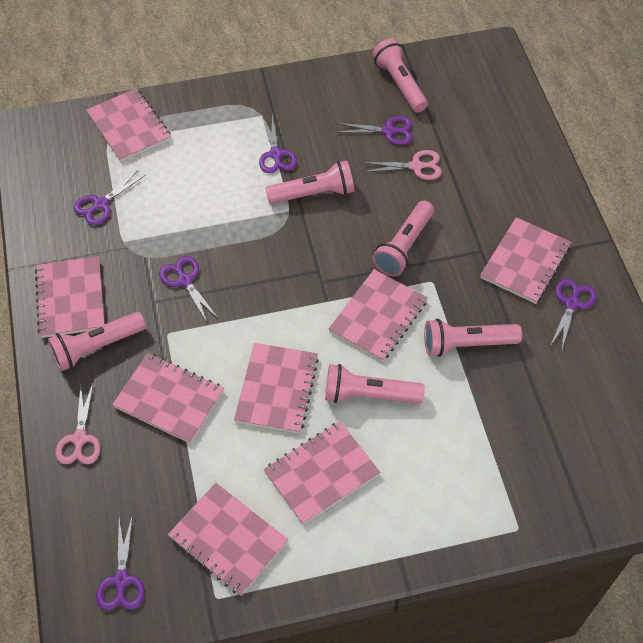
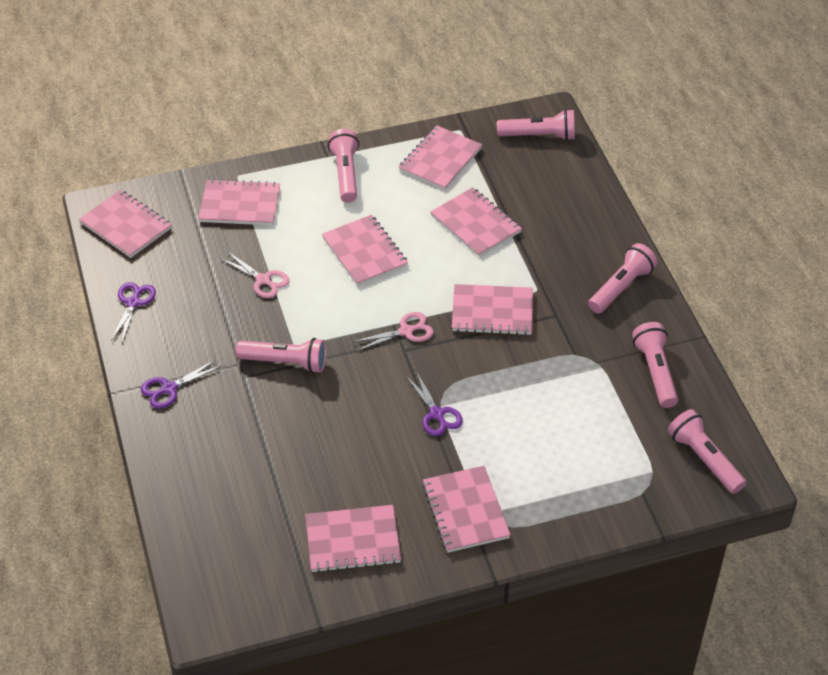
purple scissors: 6 -> 3

